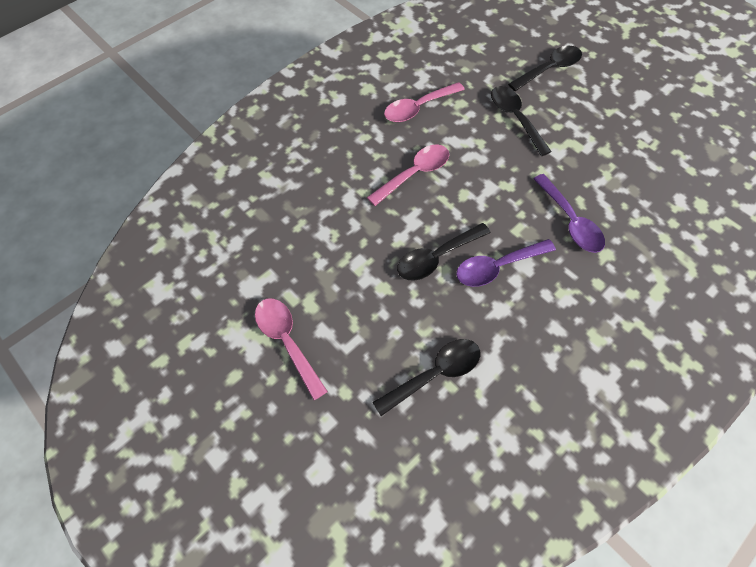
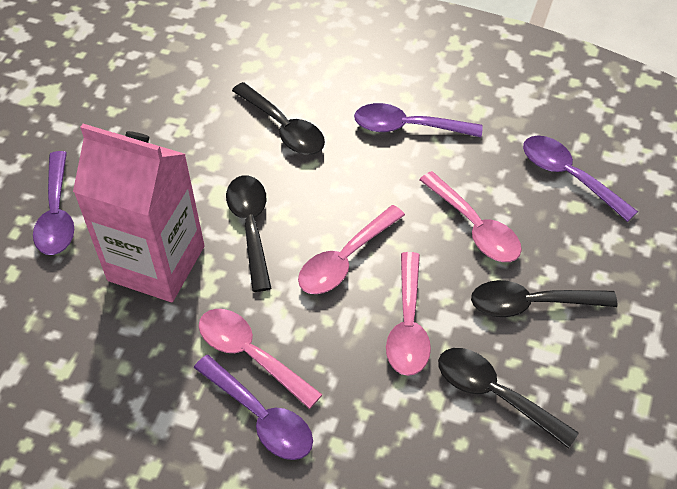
pink carton: 0 -> 1
pink spoon: 3 -> 4
purple spoon: 2 -> 4

